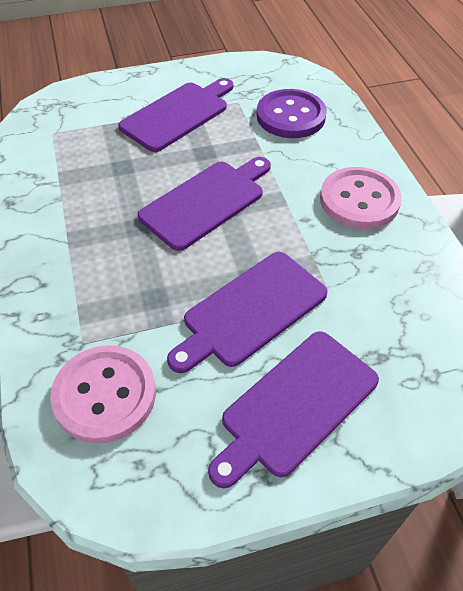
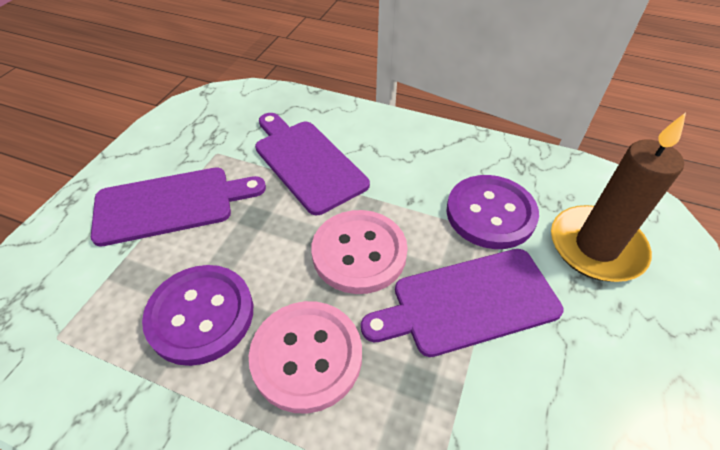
brown candle: 0 -> 1
purple button: 1 -> 2
purple cutting board: 4 -> 3

